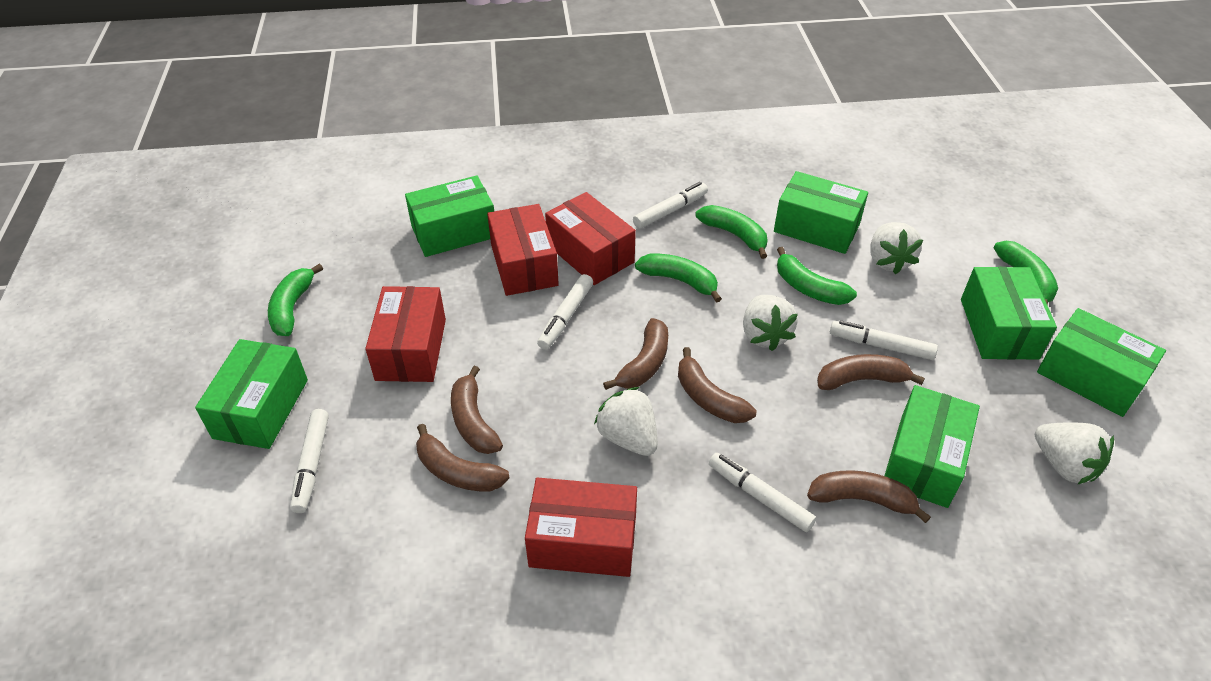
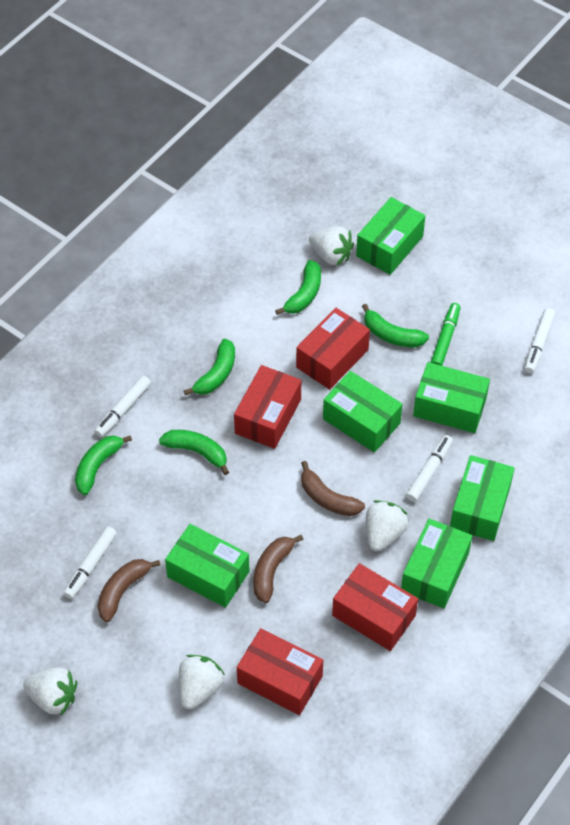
brown banana: 6 -> 3
green marker: 0 -> 1
white marker: 5 -> 4

